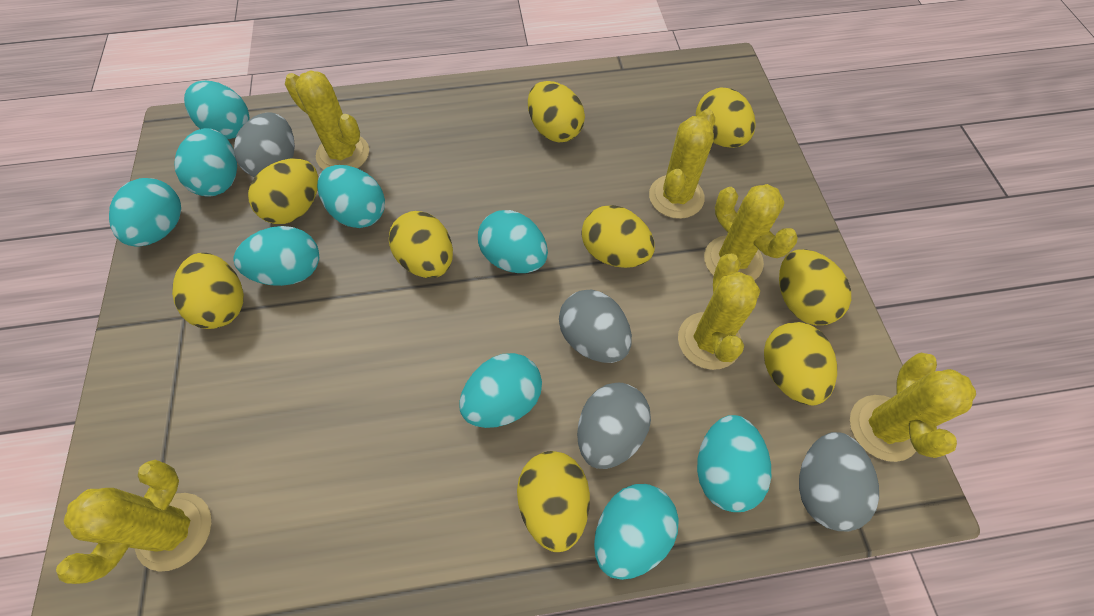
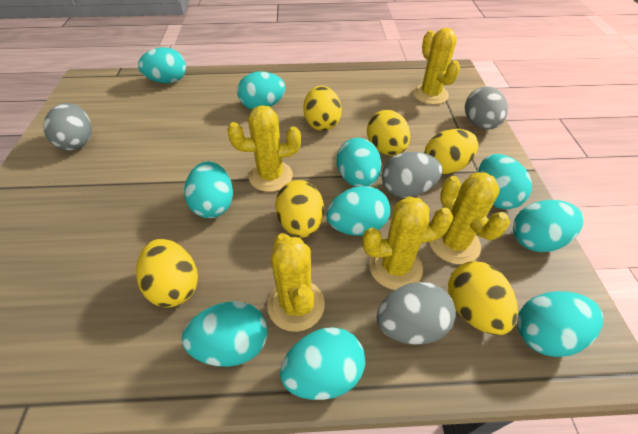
turquoise egg: 9 -> 10
yellow cactus: 6 -> 5
yellow egg: 9 -> 6

